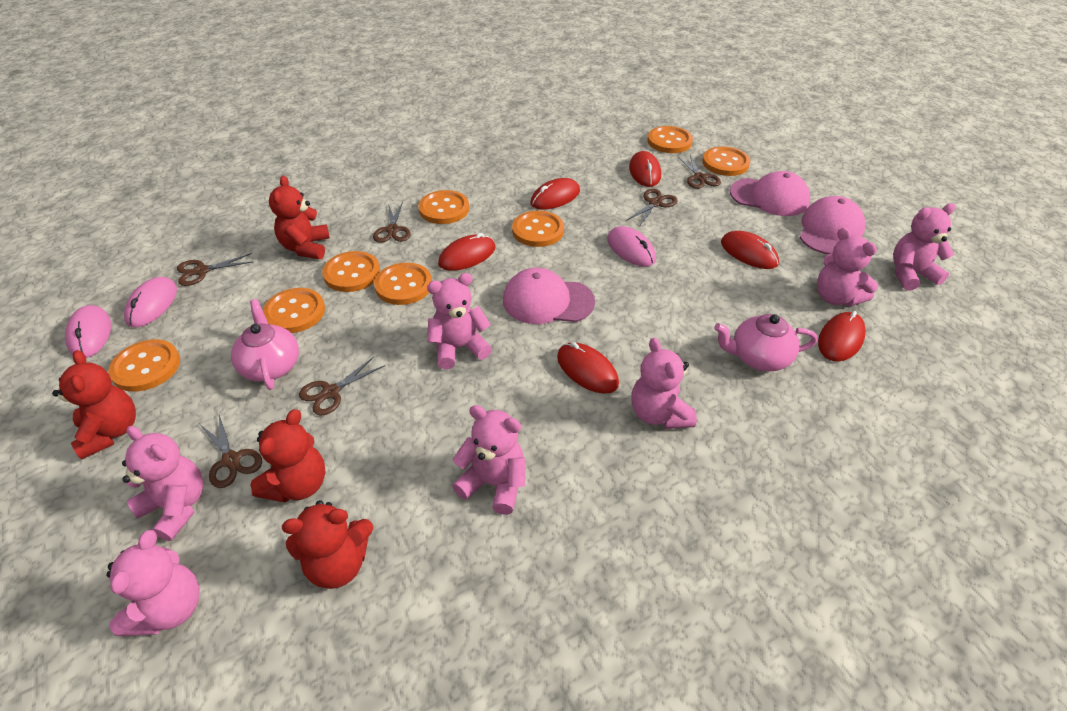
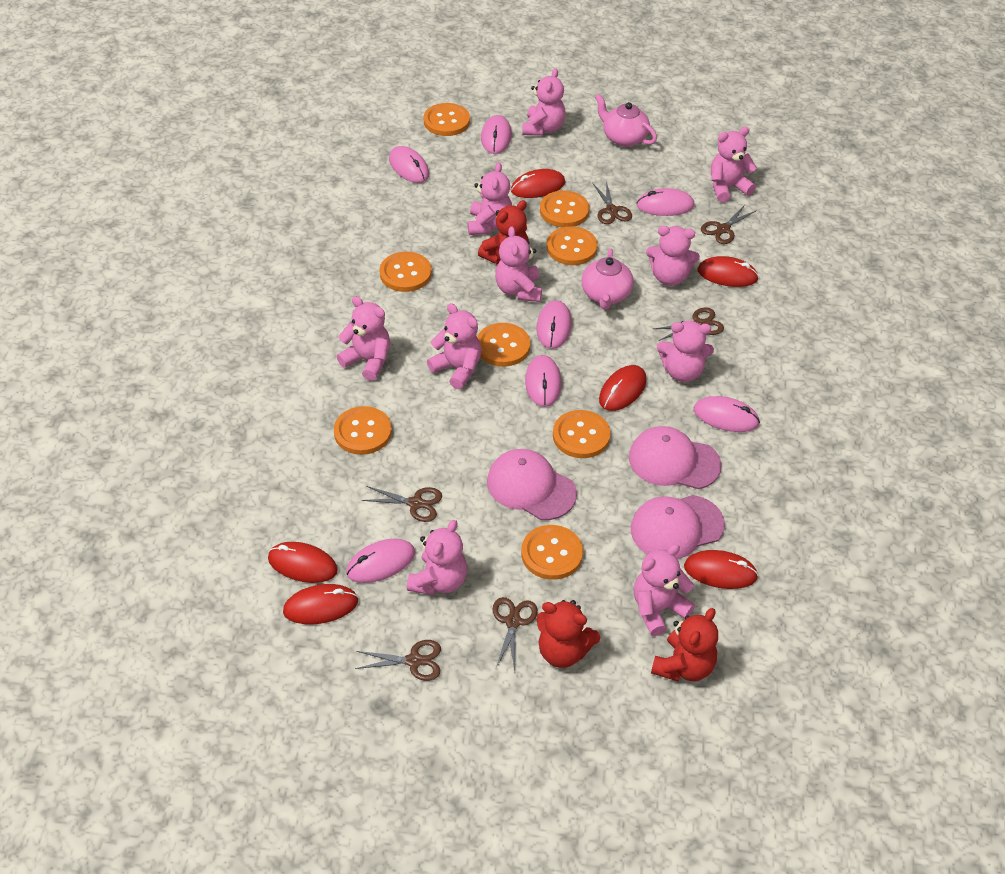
pink mouse: 3 -> 7
pink teddy bear: 7 -> 10
red teddy bear: 4 -> 3

